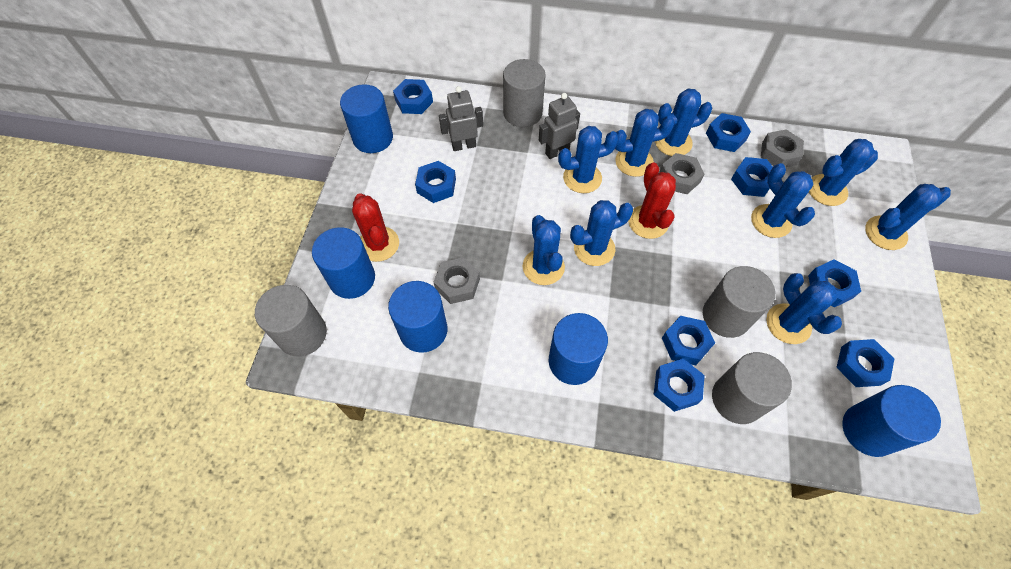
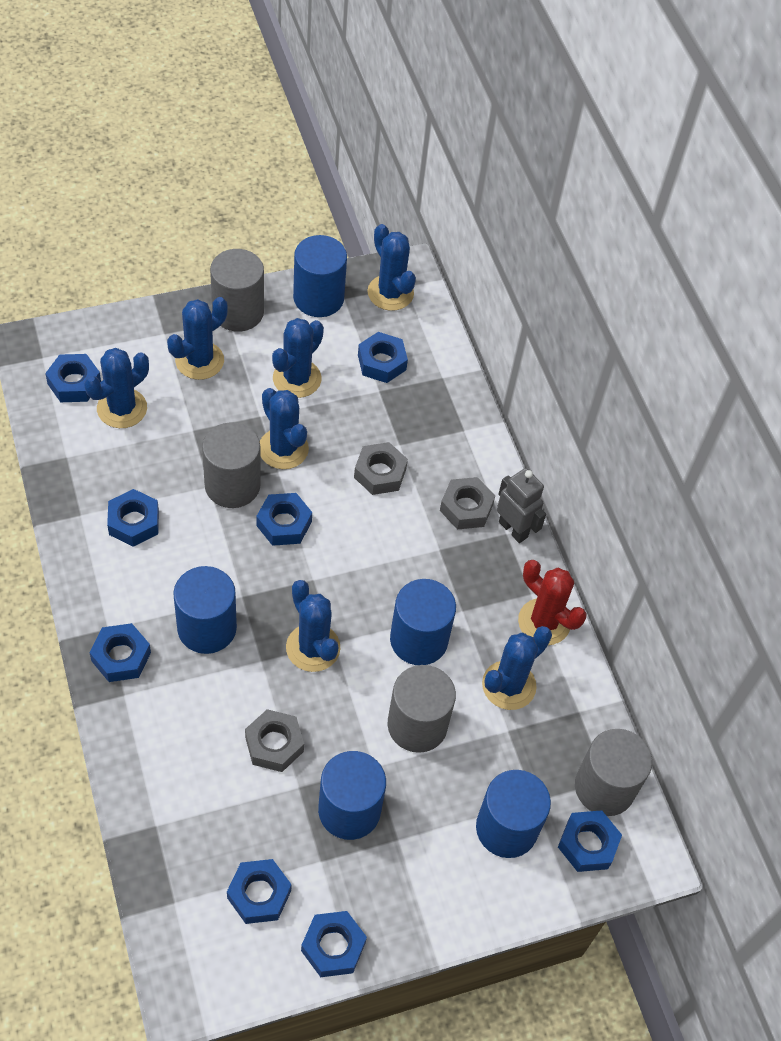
blue cactus: 9 -> 7
grey robot: 2 -> 1
red cactus: 2 -> 1

